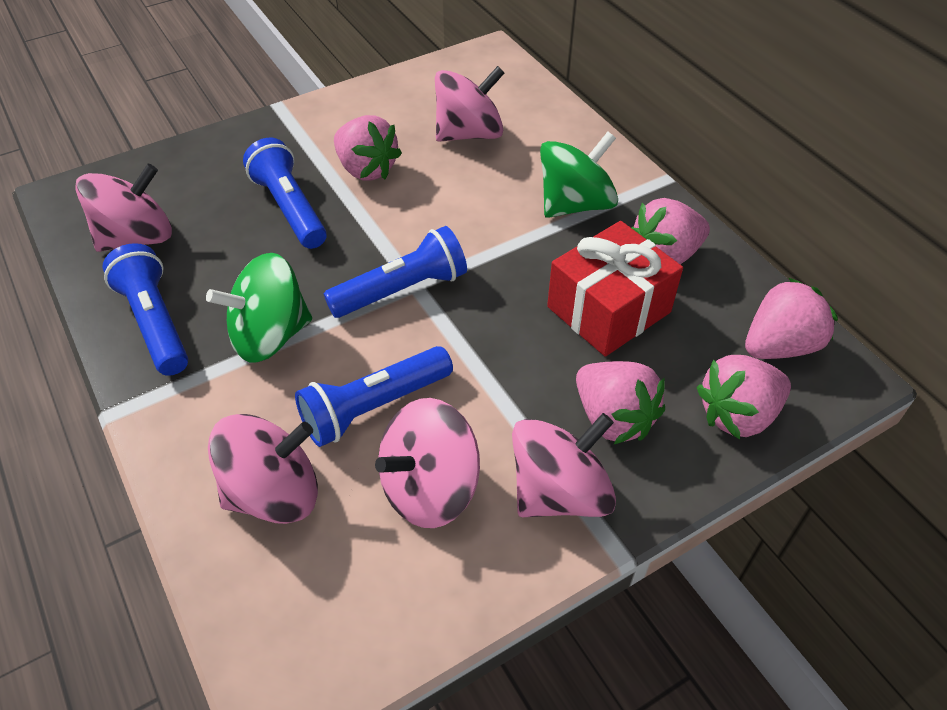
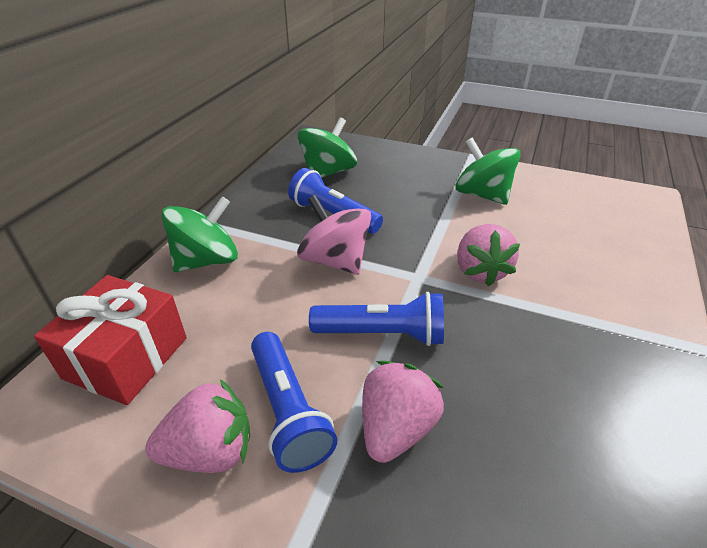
blue flashlight: 4 -> 3
green spinning top: 2 -> 3
pink spinning top: 5 -> 1
pink strawberry: 5 -> 3

